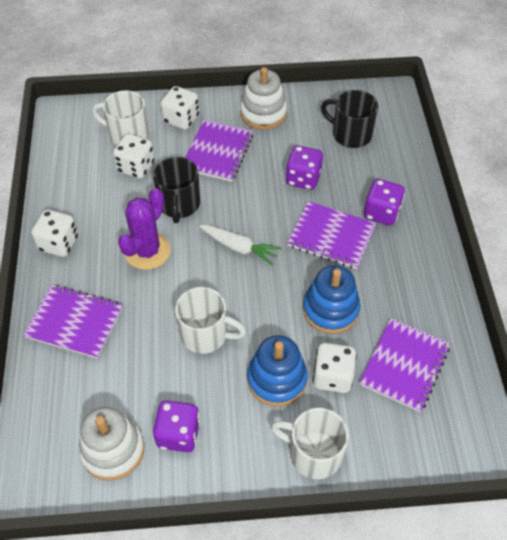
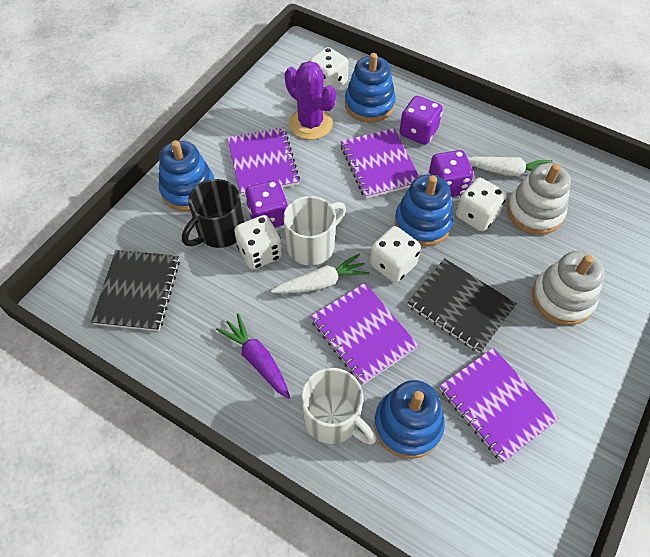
black mug: 2 -> 1
black notebook: 0 -> 2
blue stacking toy: 2 -> 4
purple carrot: 0 -> 1
white carrot: 1 -> 2
white mug: 3 -> 2

